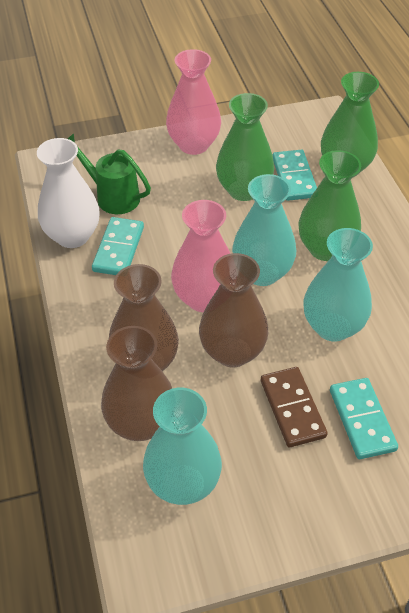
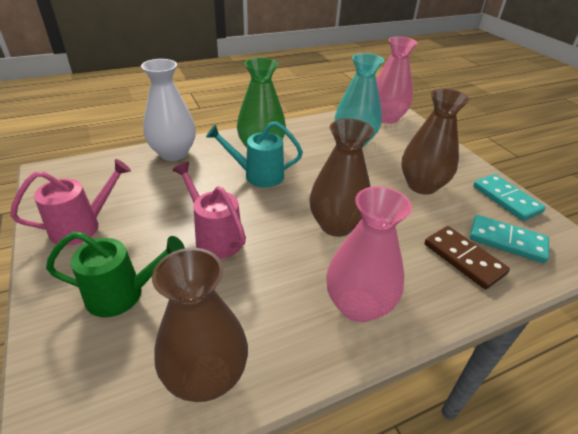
green vase: 3 -> 1
pink watering can: 0 -> 2
turquoise domino: 3 -> 2
turquoise vase: 3 -> 1
turquoise watering can: 0 -> 1

